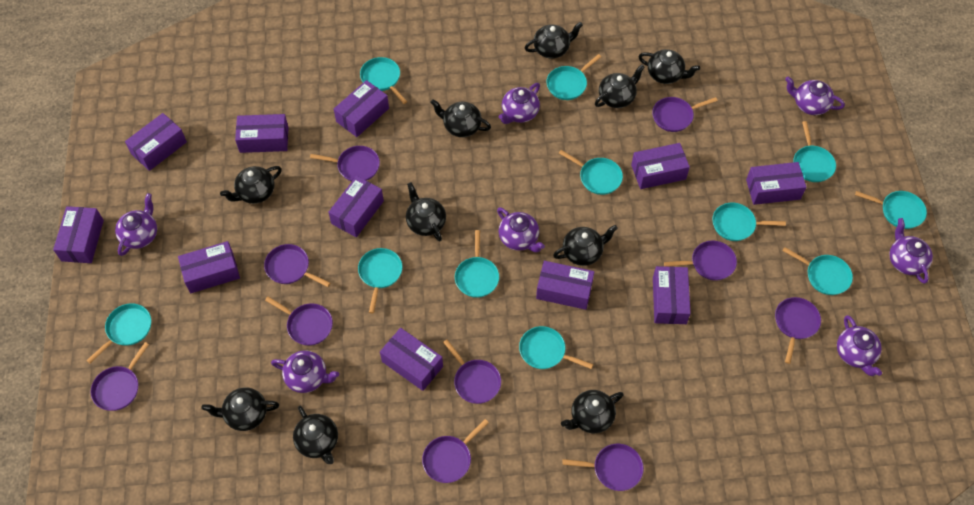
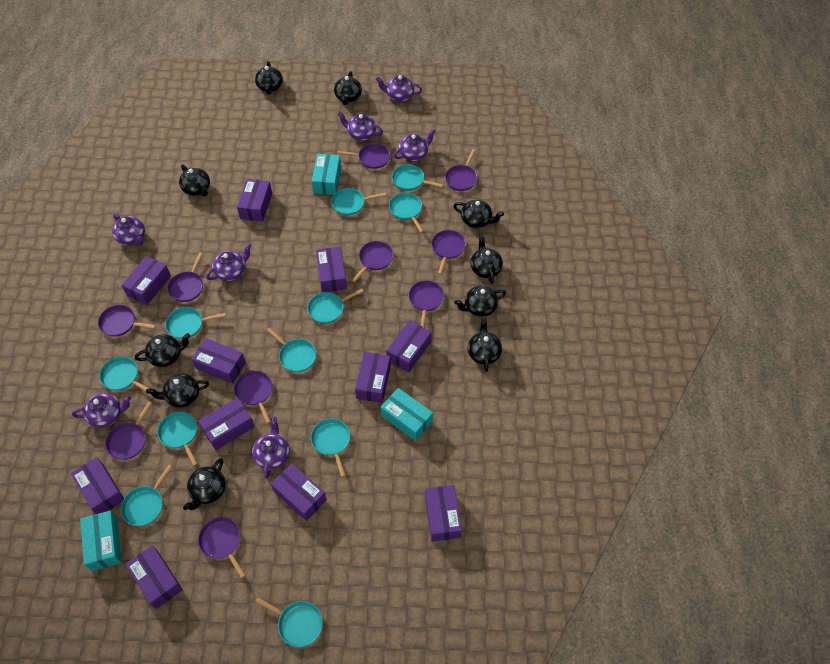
turquoise box: 0 -> 3

